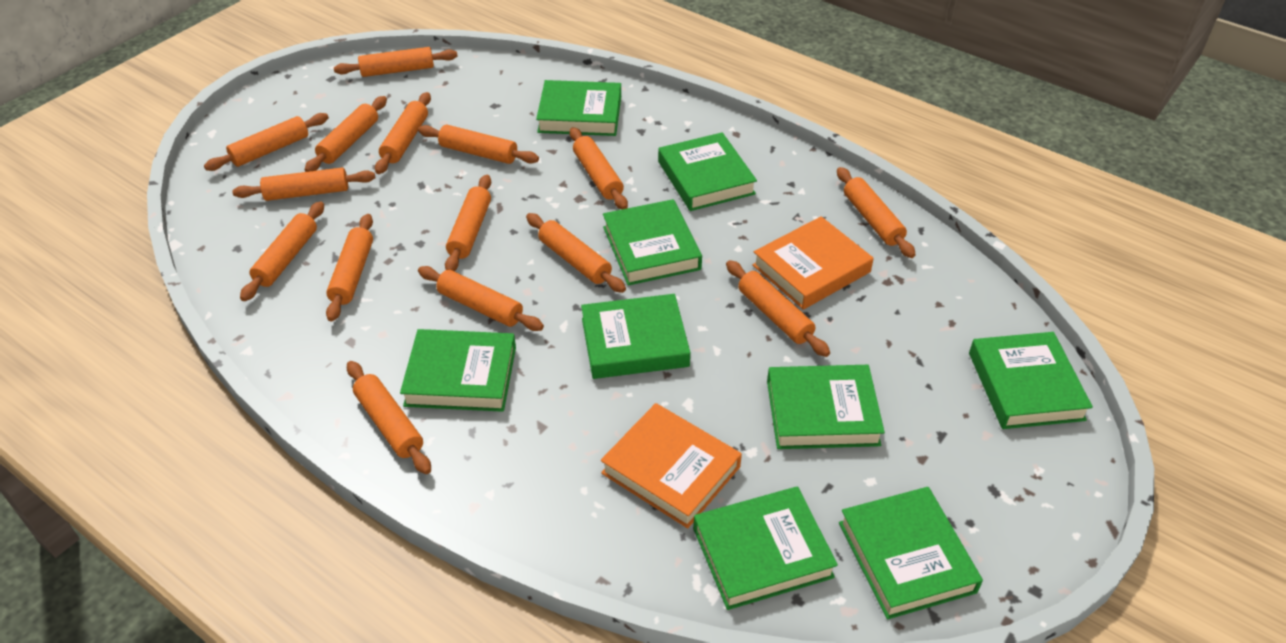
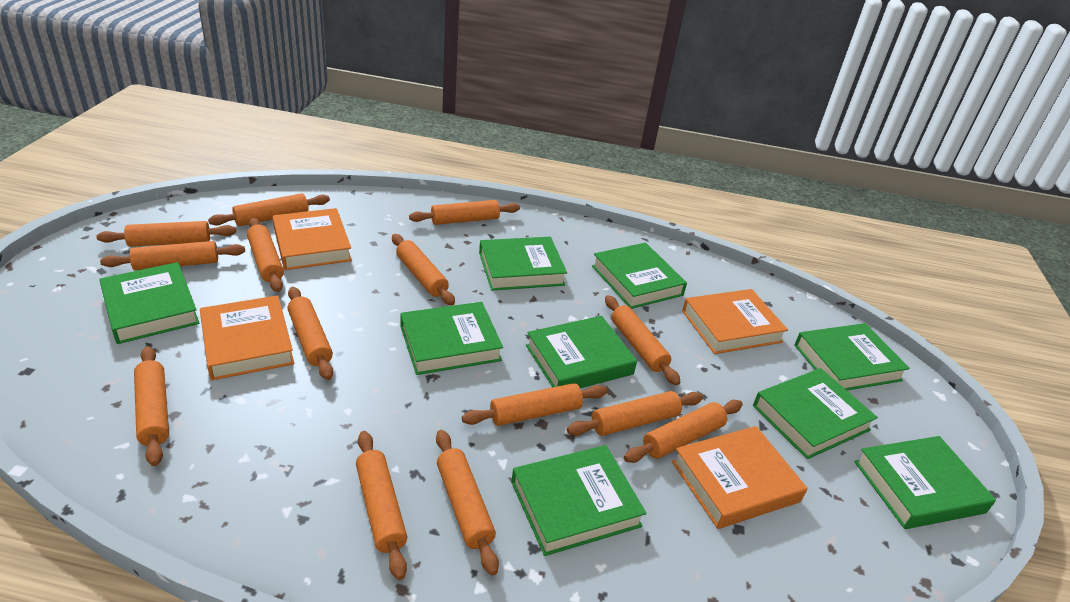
orange book: 2 -> 4
orange rolling pin: 15 -> 14

